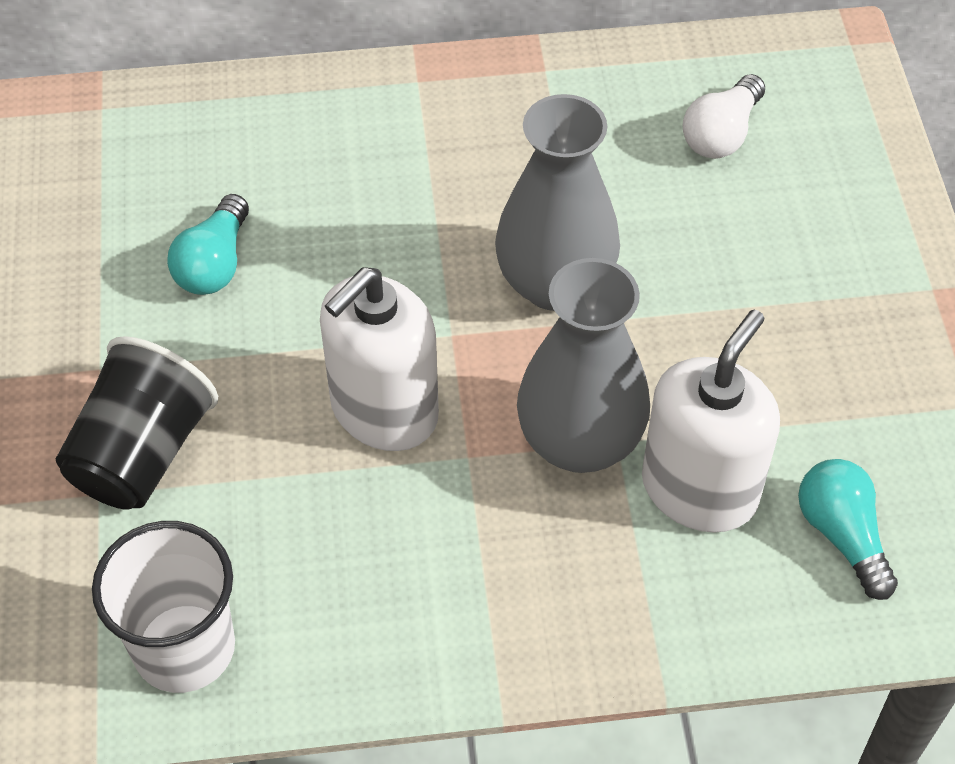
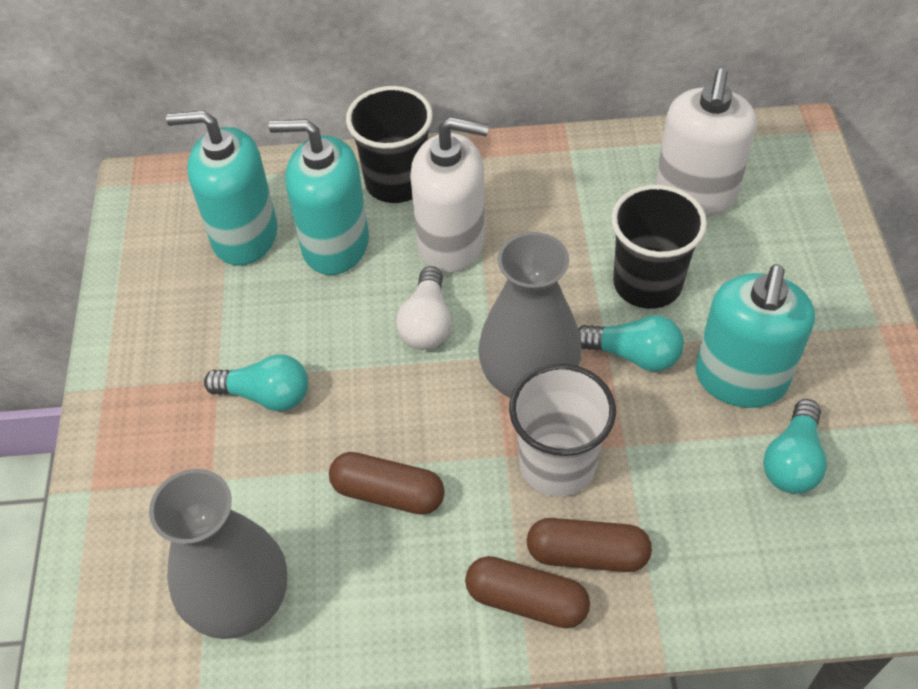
black cup: 1 -> 2
brown capsule: 0 -> 3
turquoise light bulb: 2 -> 3
turquoise soap dispenser: 0 -> 3

